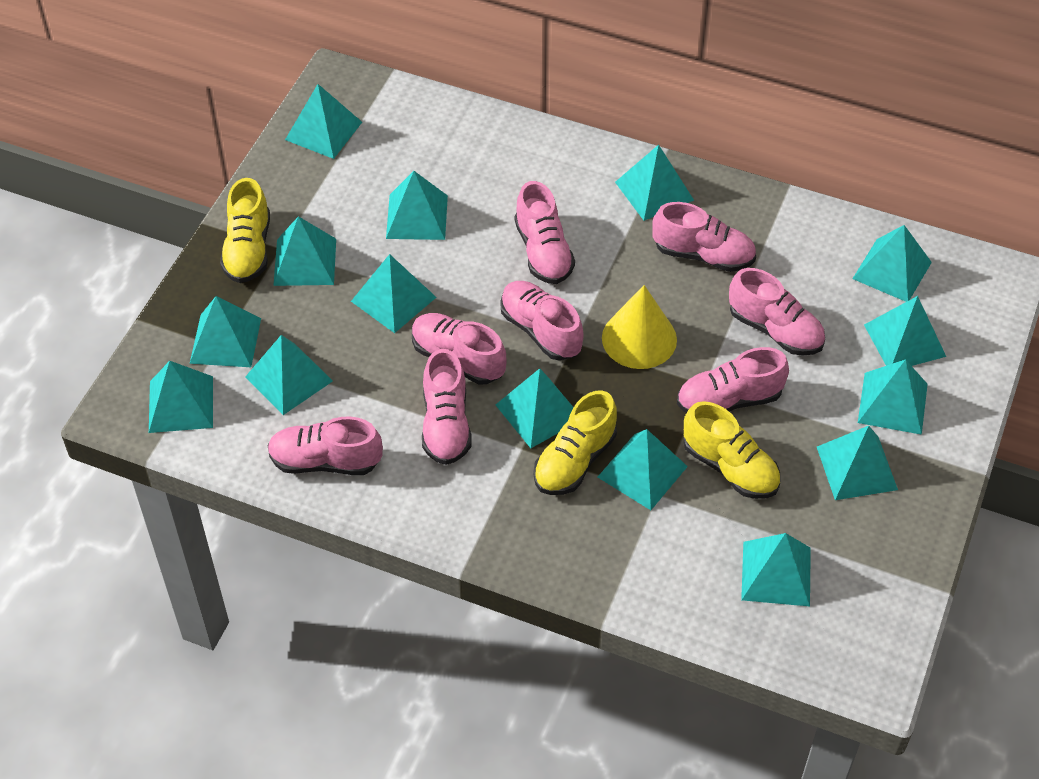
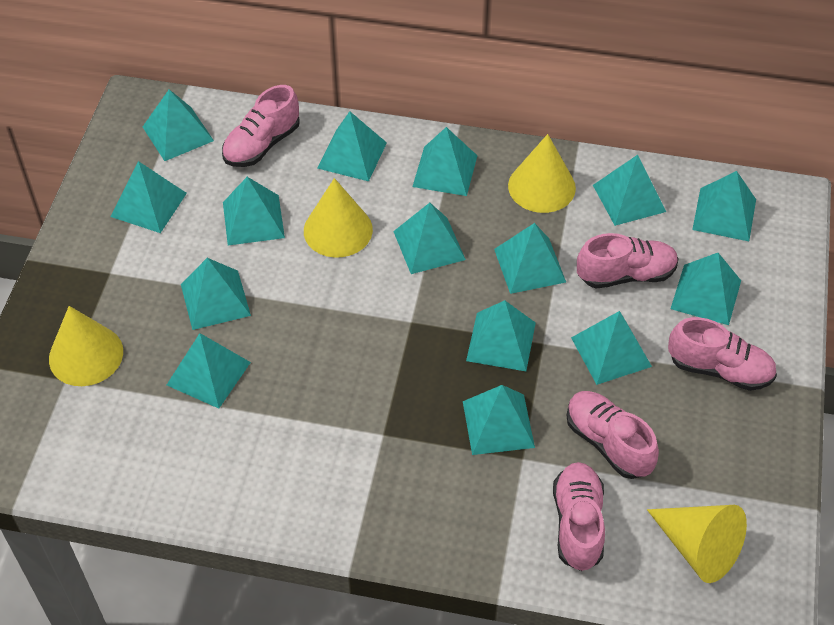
pink shoe: 8 -> 5
yellow cone: 1 -> 4
yellow shoe: 3 -> 0

